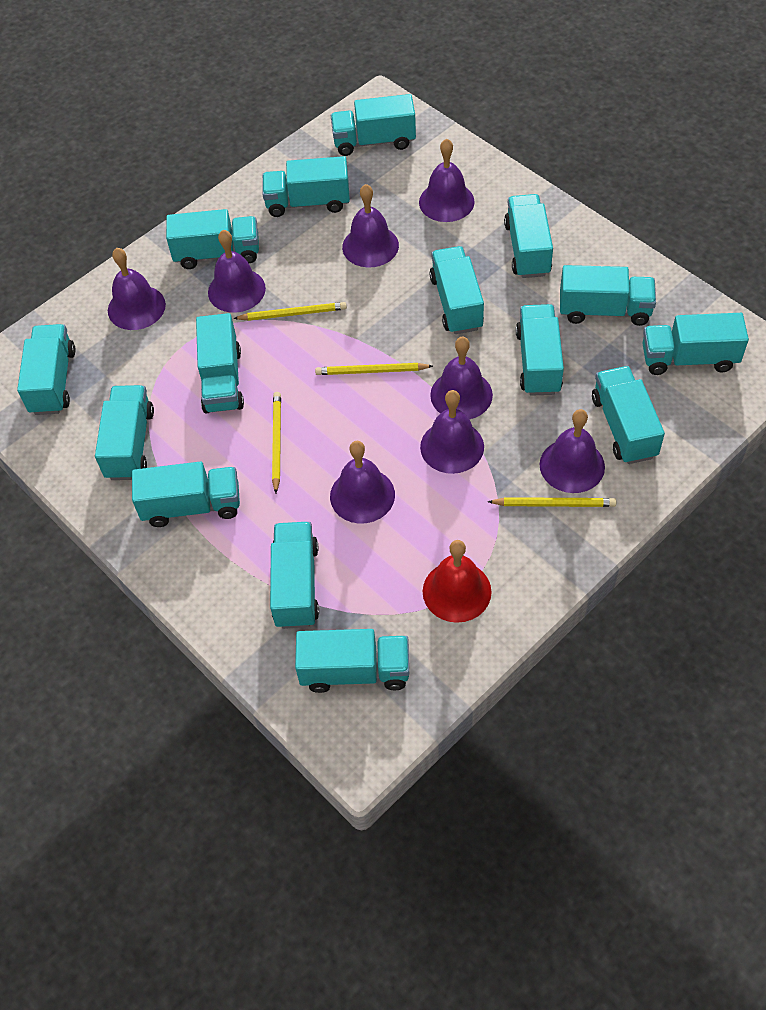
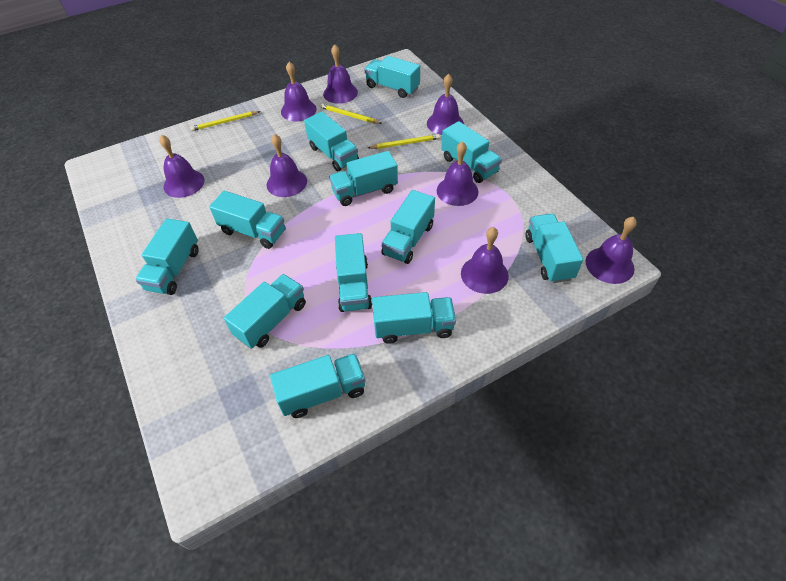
red bell: 1 -> 0
turquoise truck: 15 -> 12
yellow pencil: 4 -> 3

